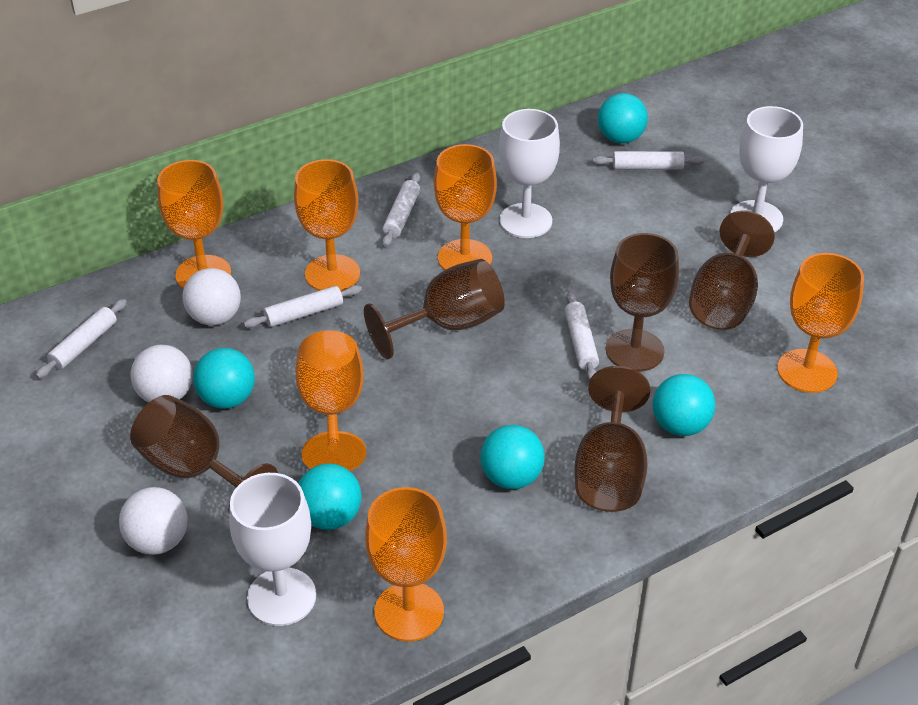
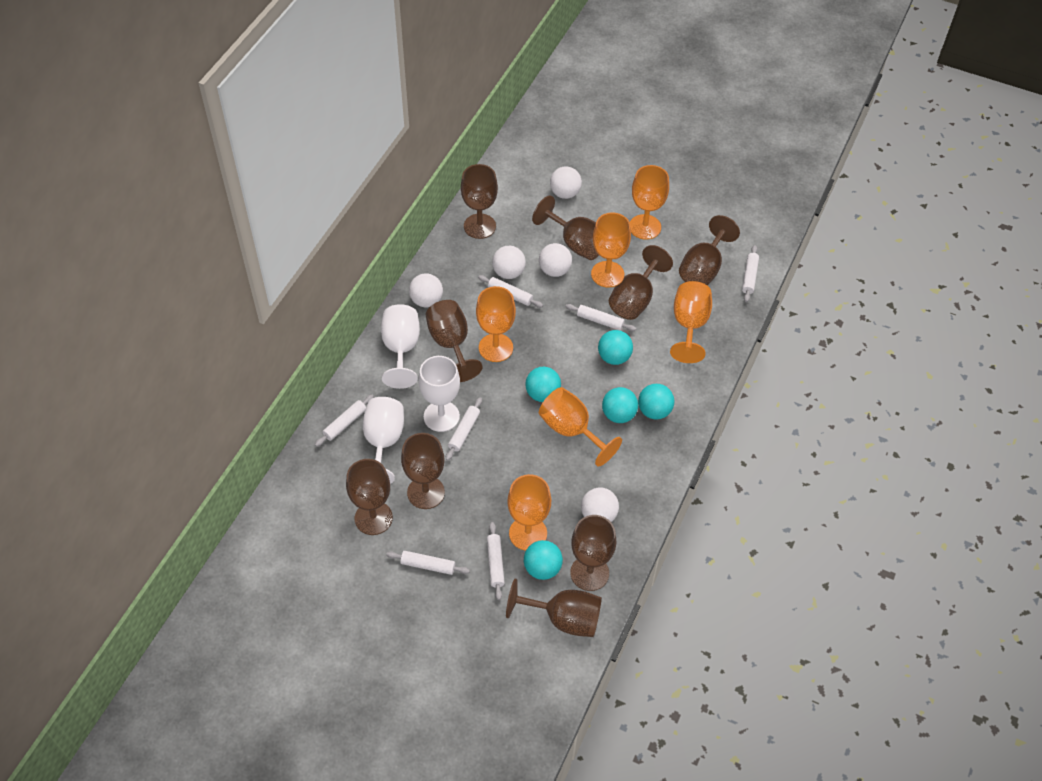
brown goblet: 5 -> 9
white ball: 3 -> 5
white rolling pin: 5 -> 7

